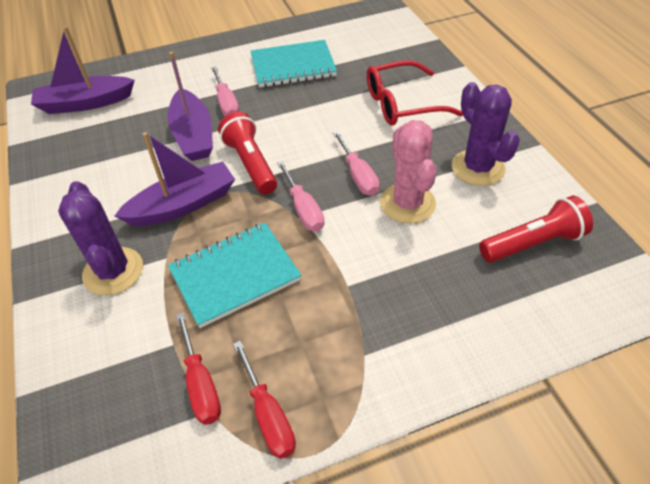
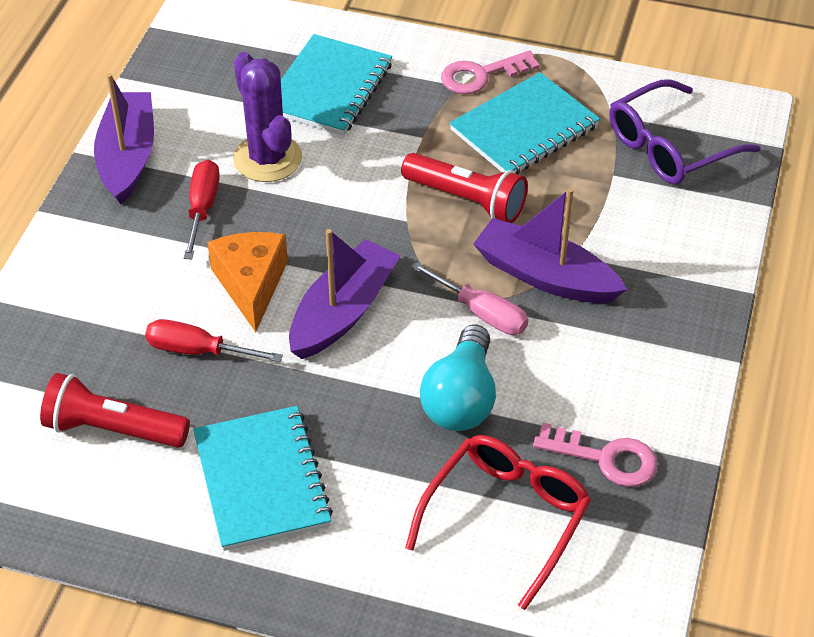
orange cheese: 0 -> 1
pink cactus: 1 -> 0
pink key: 0 -> 2
pink screwdriver: 3 -> 1
purple cactus: 2 -> 1
purple glasses: 0 -> 1
turquoise light bulb: 0 -> 1
turquoise notebook: 2 -> 3

